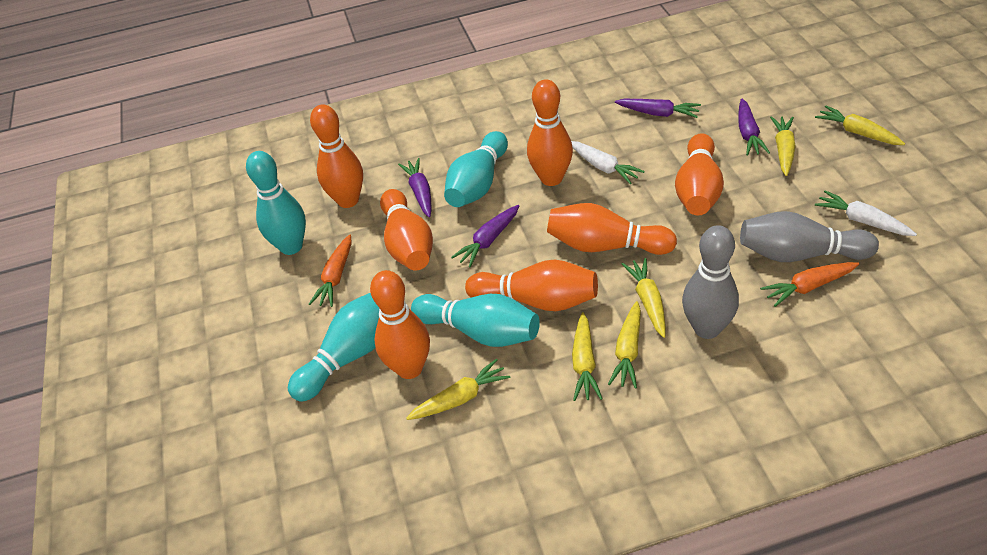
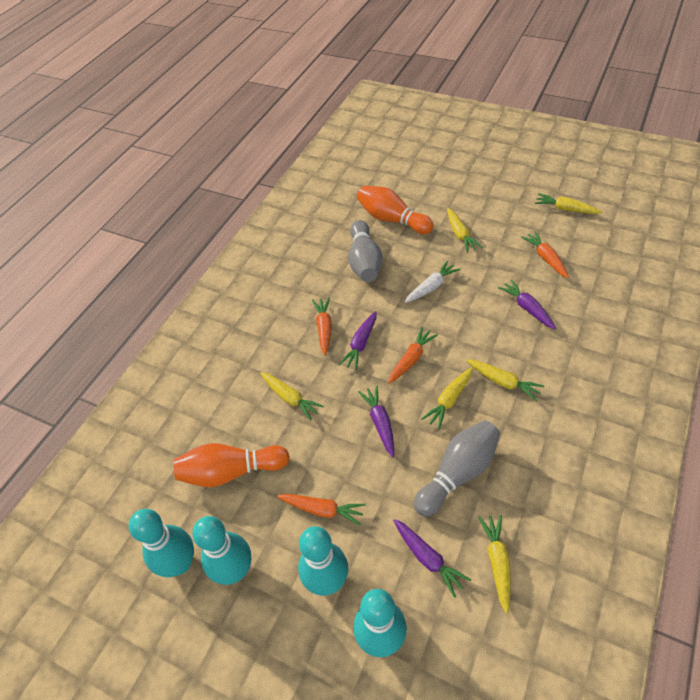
orange bowling pin: 7 -> 2
orange carrot: 2 -> 4
white carrot: 2 -> 1

